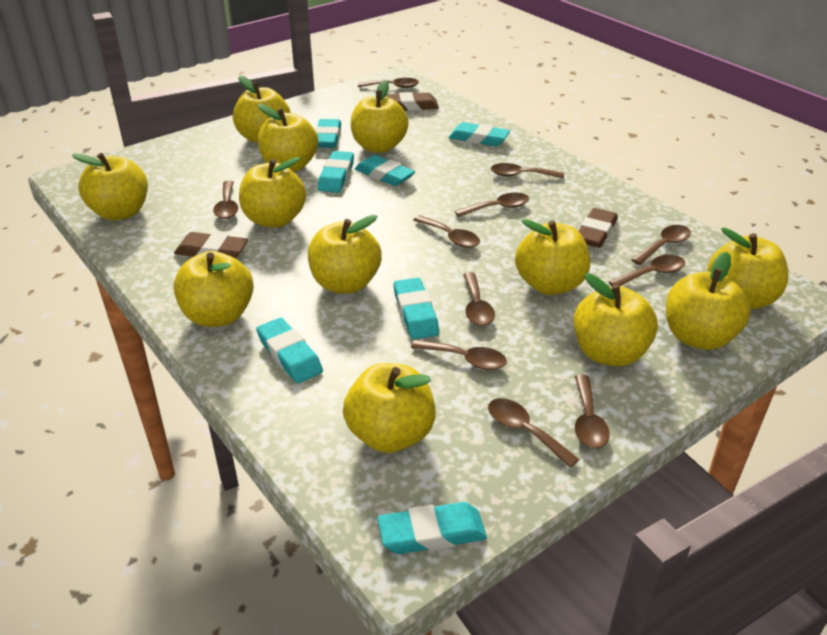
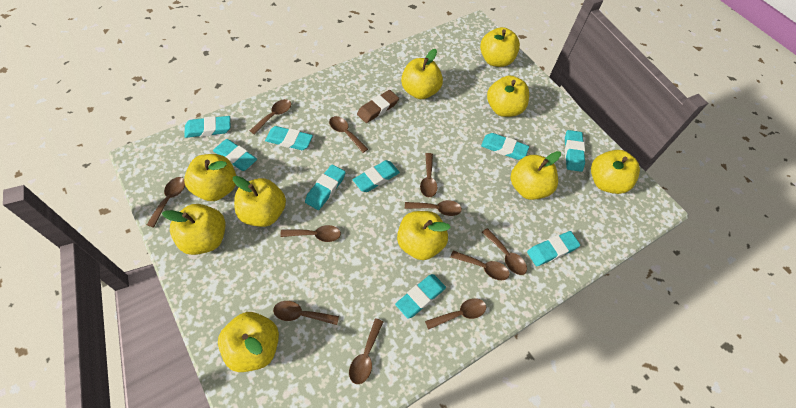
brown eraser: 3 -> 1
turquoise eraser: 7 -> 9
yellow apple: 12 -> 10

